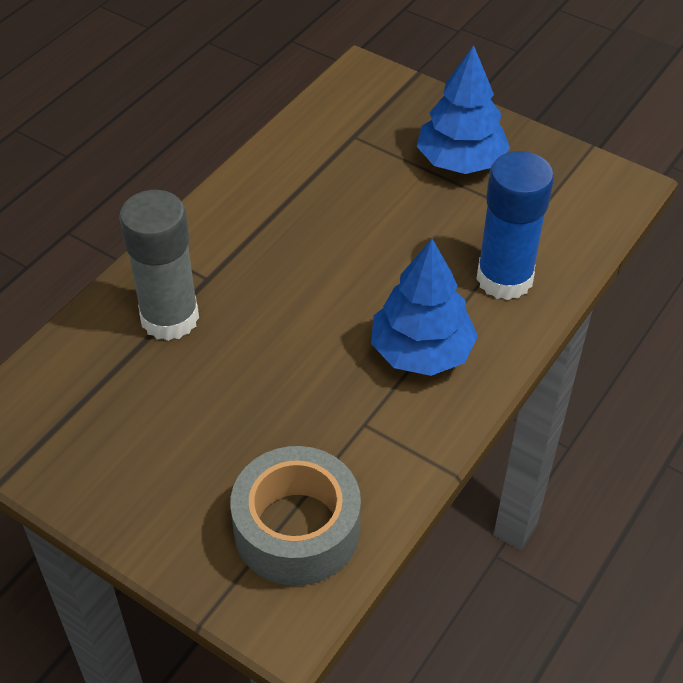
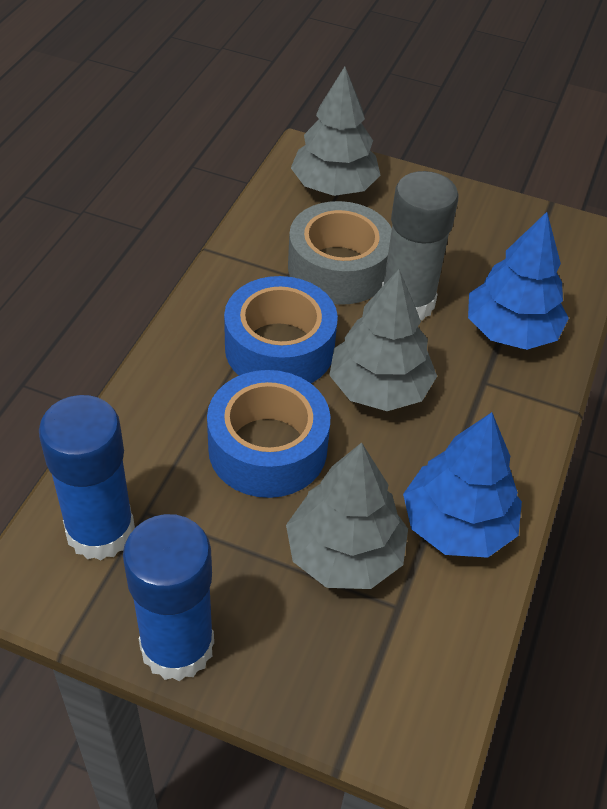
blue glue stick: 1 -> 2
blue tape: 0 -> 2
grey tree: 0 -> 3

